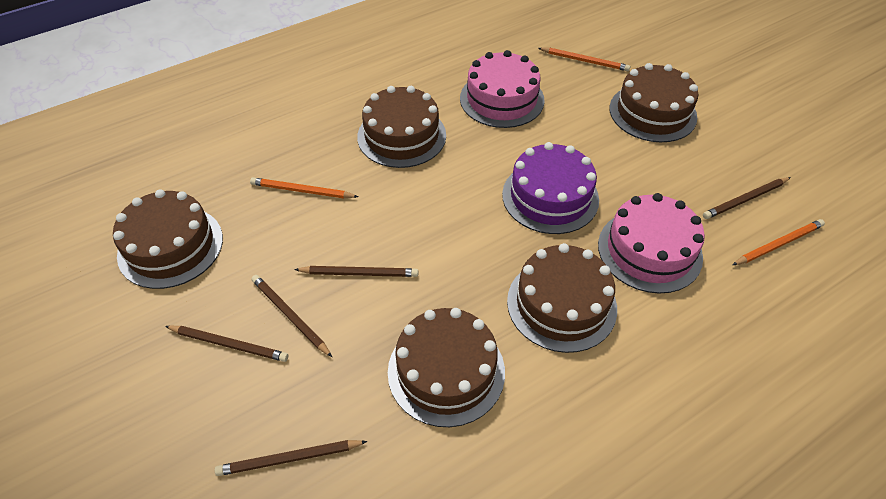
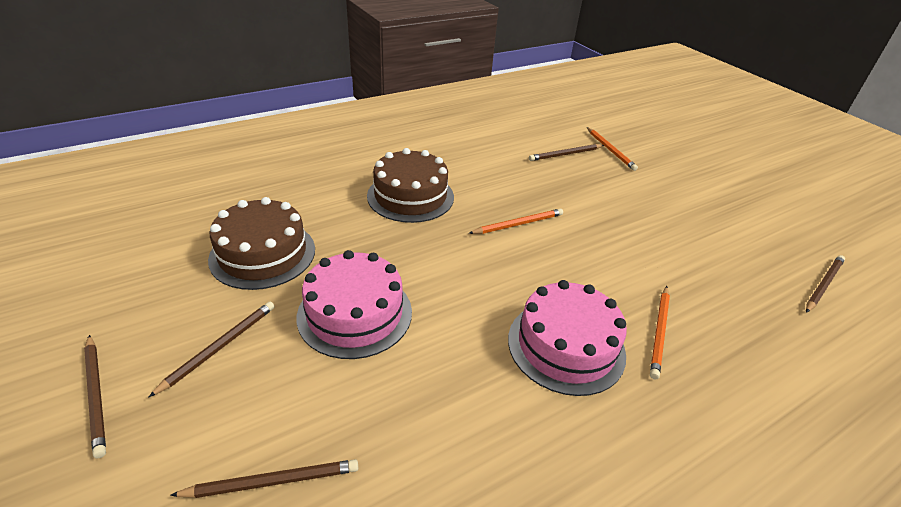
brown cake: 5 -> 2
purple cake: 1 -> 0

